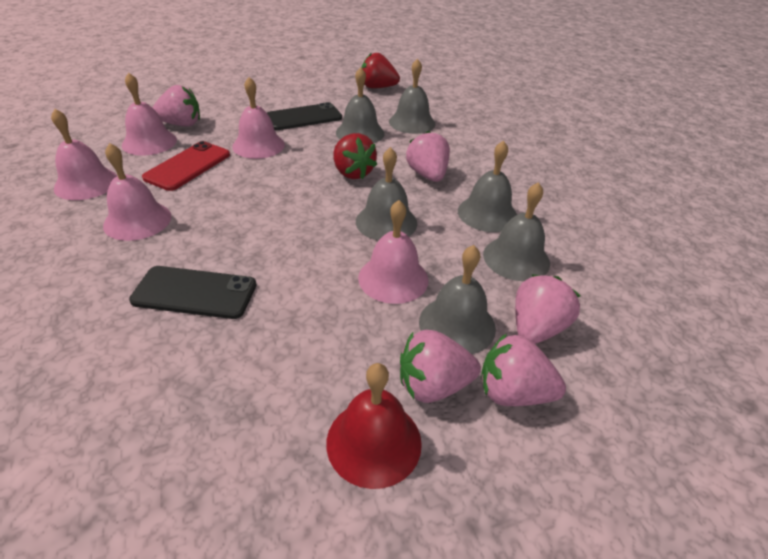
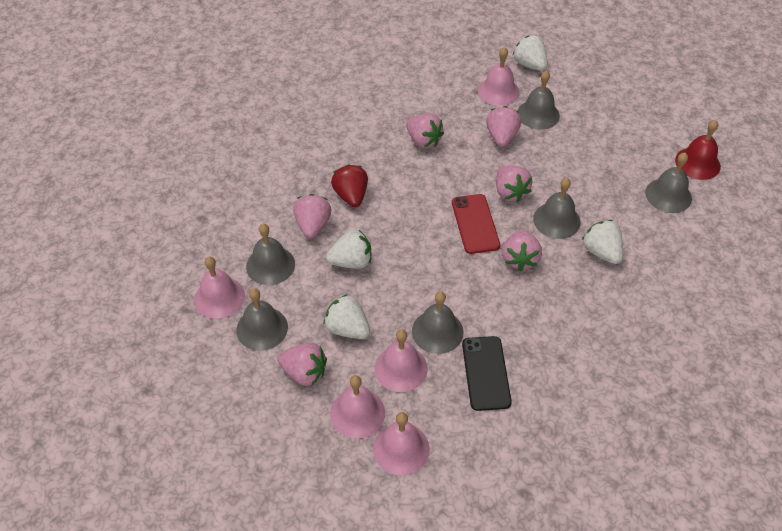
black phone: 2 -> 1
pink strawberry: 5 -> 6
red strawberry: 2 -> 1
white strawberry: 0 -> 4

